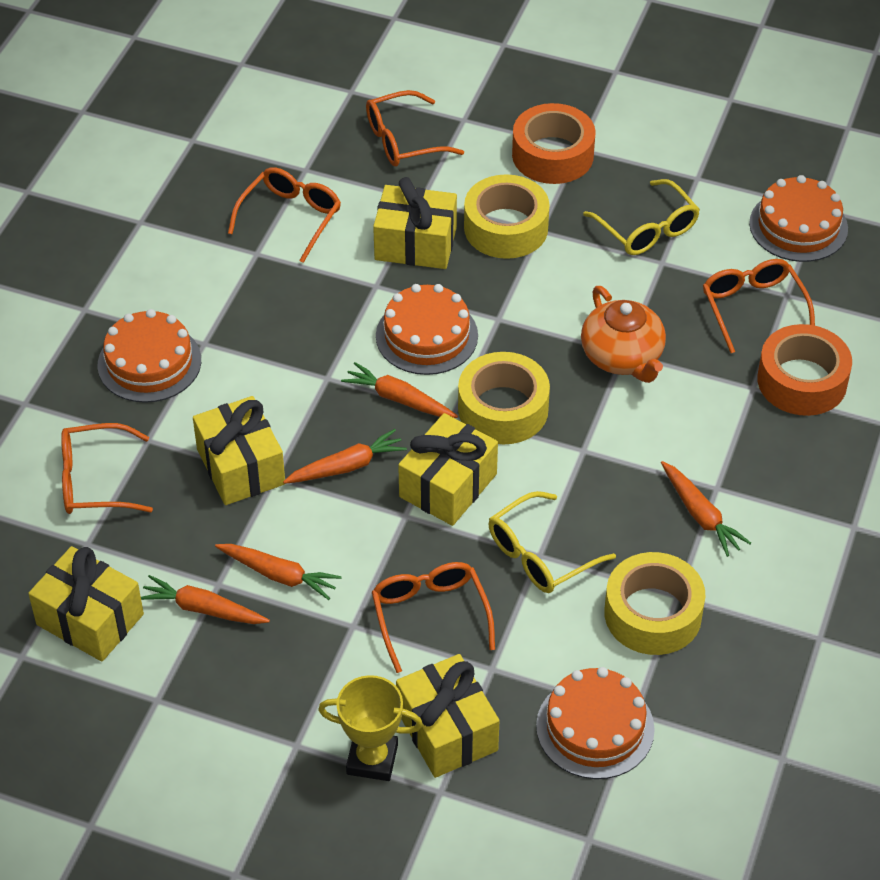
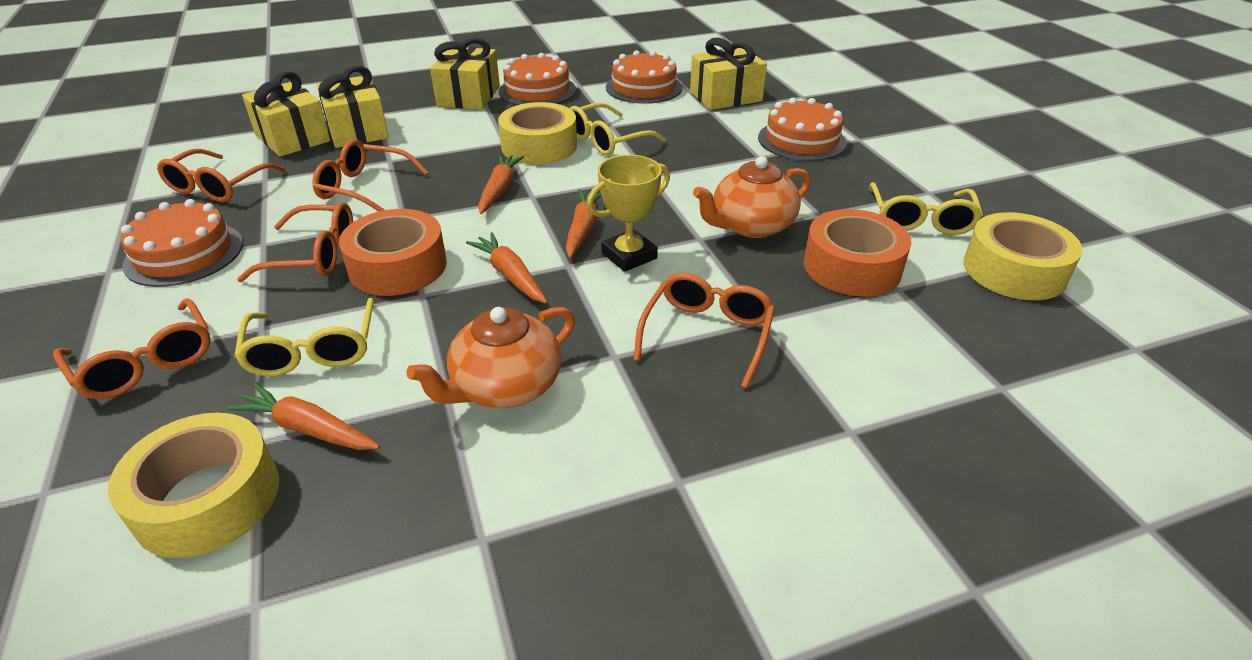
orange carrot: 5 -> 4
orange teapot: 1 -> 2
yellow gift: 5 -> 4
yellow glasses: 2 -> 3

